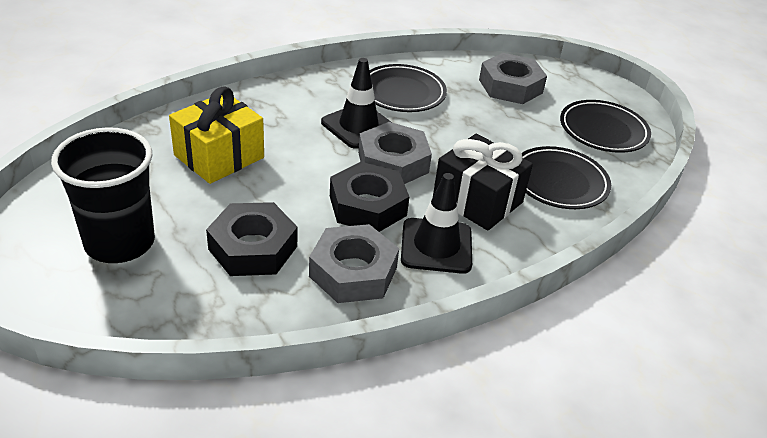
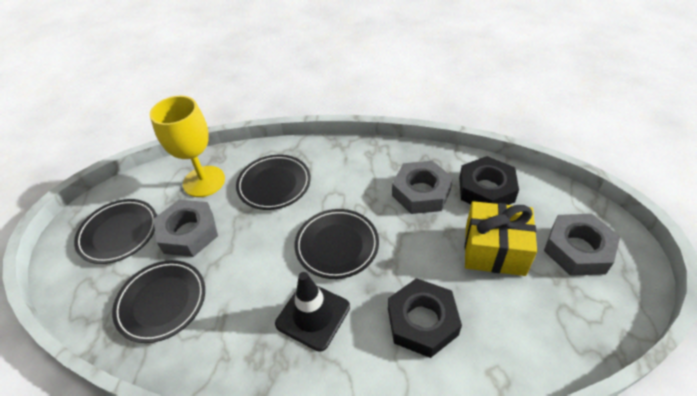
black cup: 1 -> 0
black gift: 1 -> 0
black plate: 3 -> 4
black traffic cone: 2 -> 1
yellow goblet: 0 -> 1

